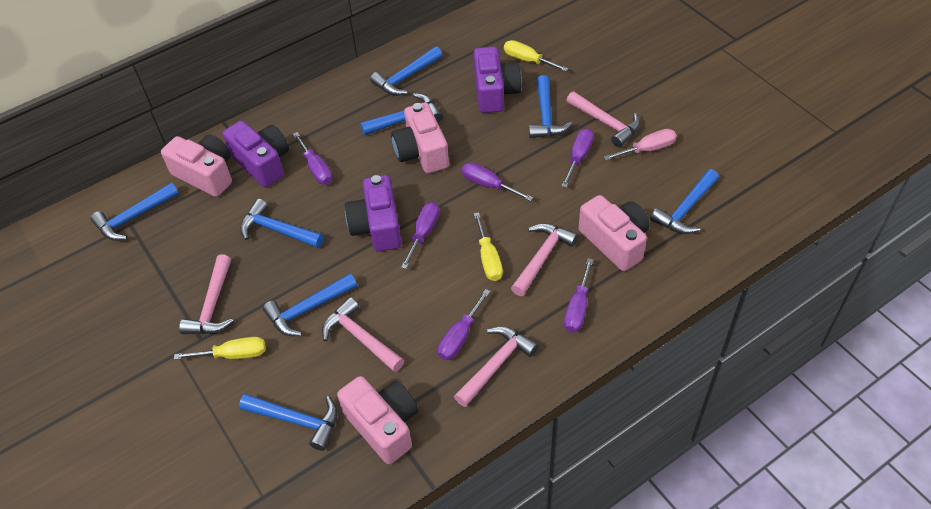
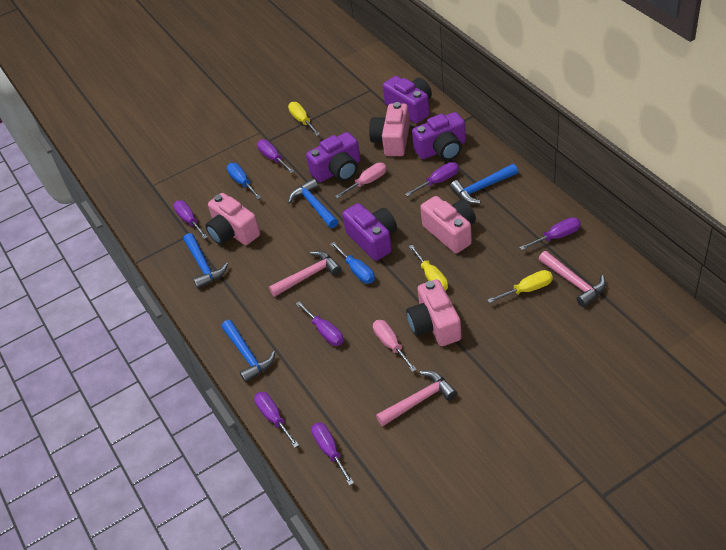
blue hammer: 8 -> 4
blue screwdriver: 0 -> 2
pink hammer: 5 -> 3
pink screwdriver: 1 -> 2
purple camera: 3 -> 4
purple screwdriver: 6 -> 7

